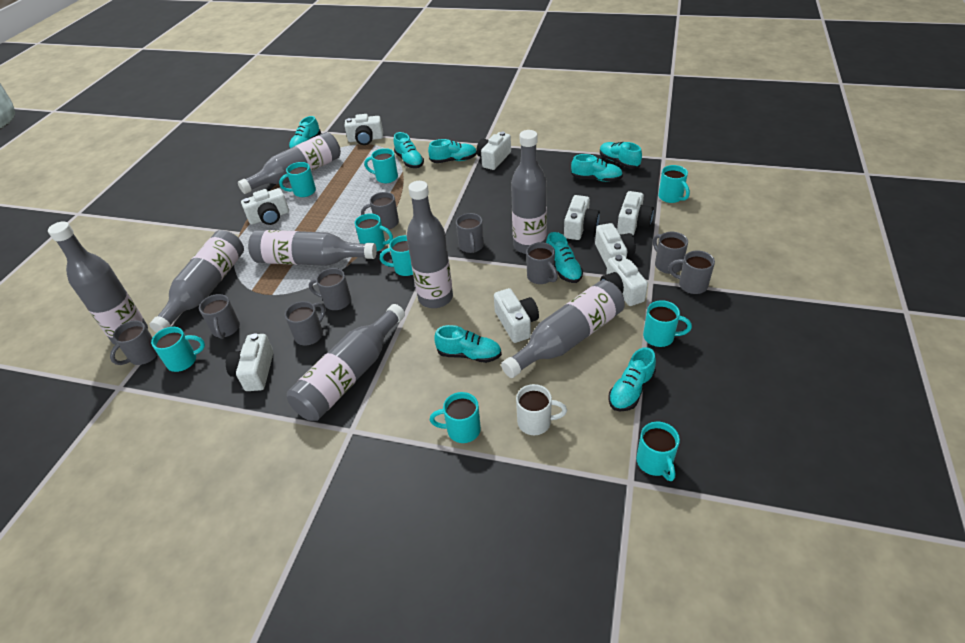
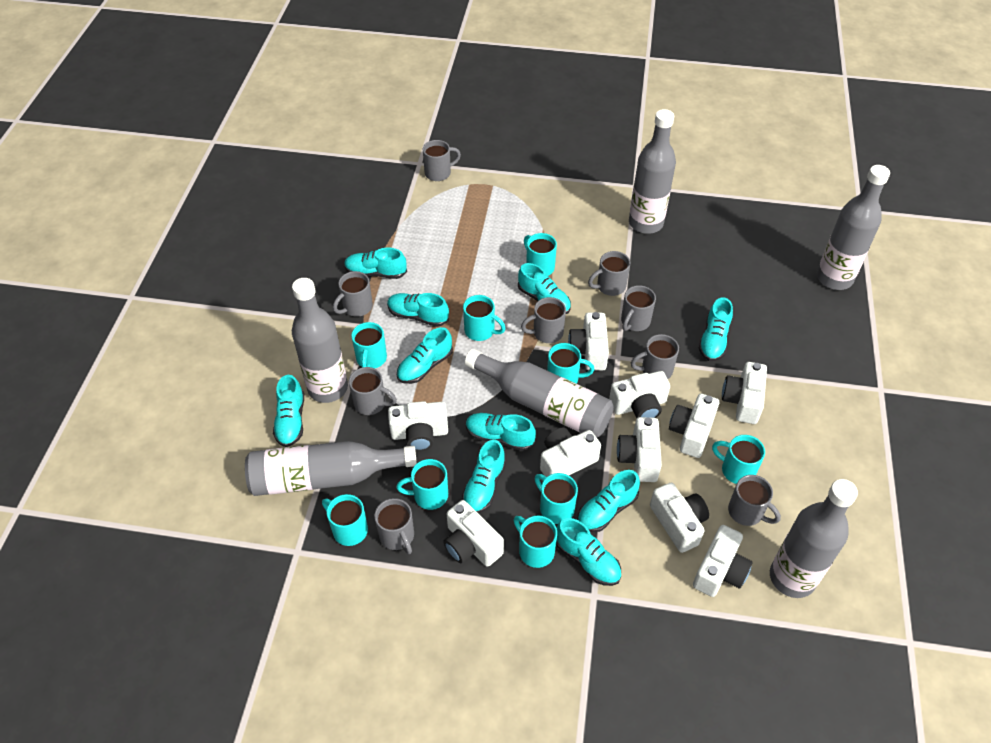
grey bottle: 8 -> 6
turquoise shoe: 8 -> 10
white camera: 9 -> 10
white mug: 1 -> 0

